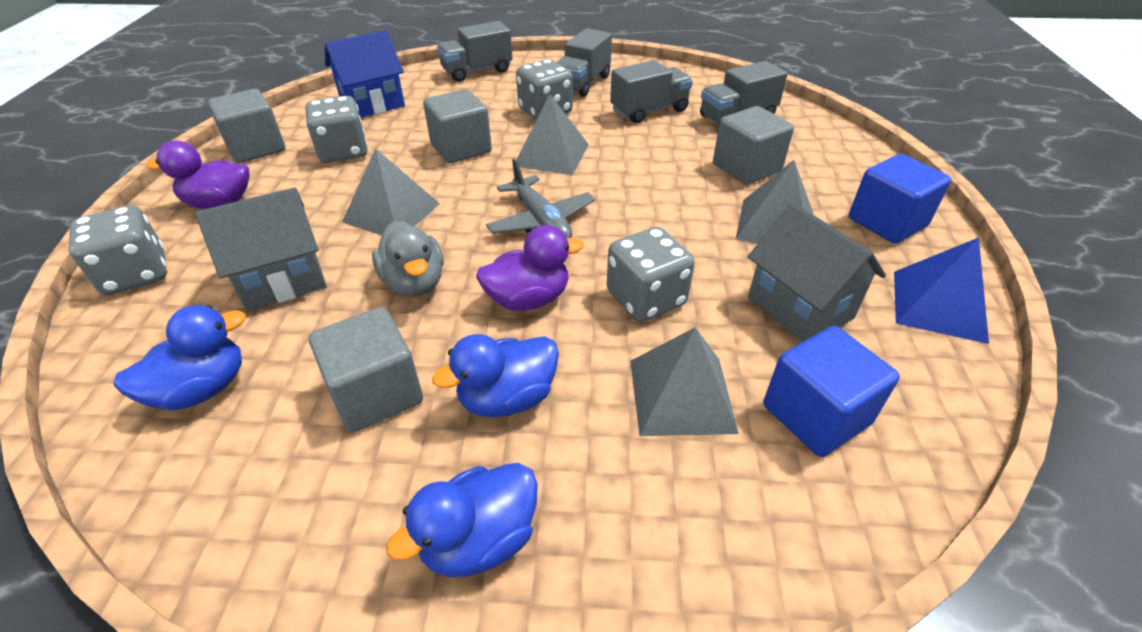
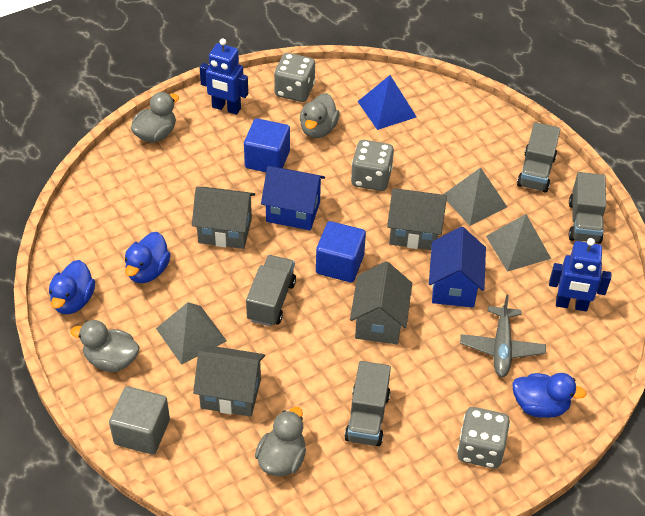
blue house: 1 -> 2
blue robot: 0 -> 2
grey cube: 4 -> 1
grey dice: 4 -> 3
grey duck: 1 -> 4
grey house: 2 -> 4
grey pyramid: 4 -> 3
purple duck: 2 -> 0

